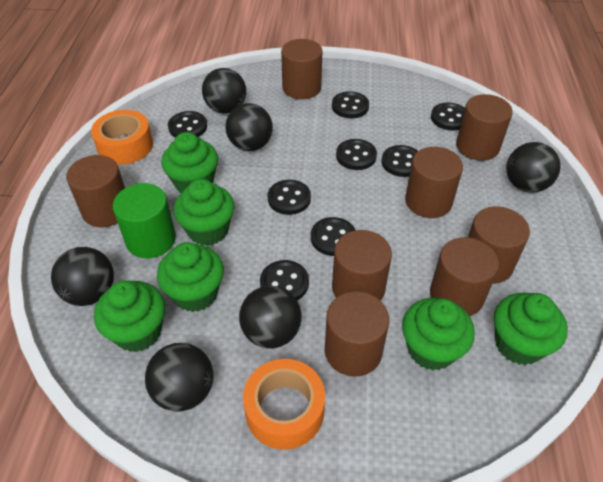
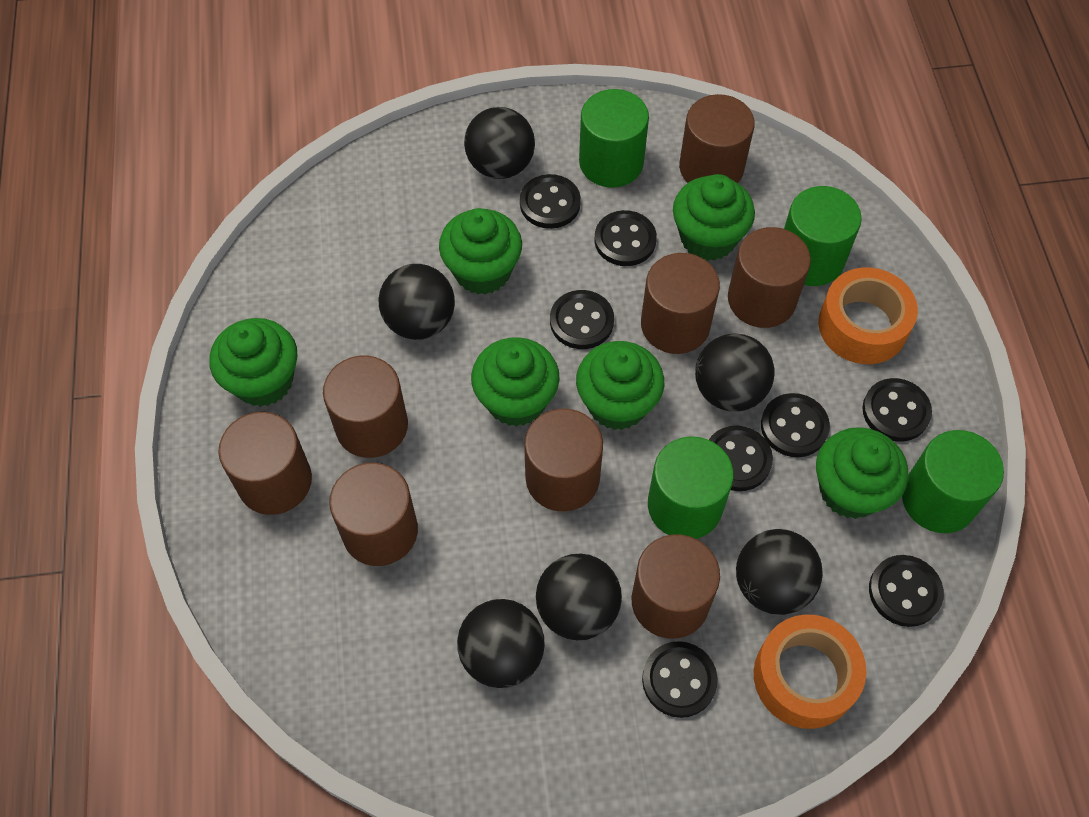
green cylinder: 1 -> 4

